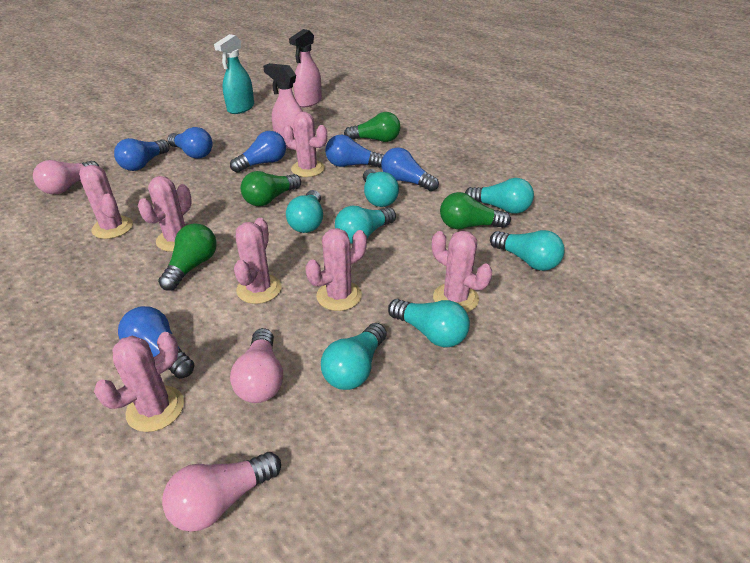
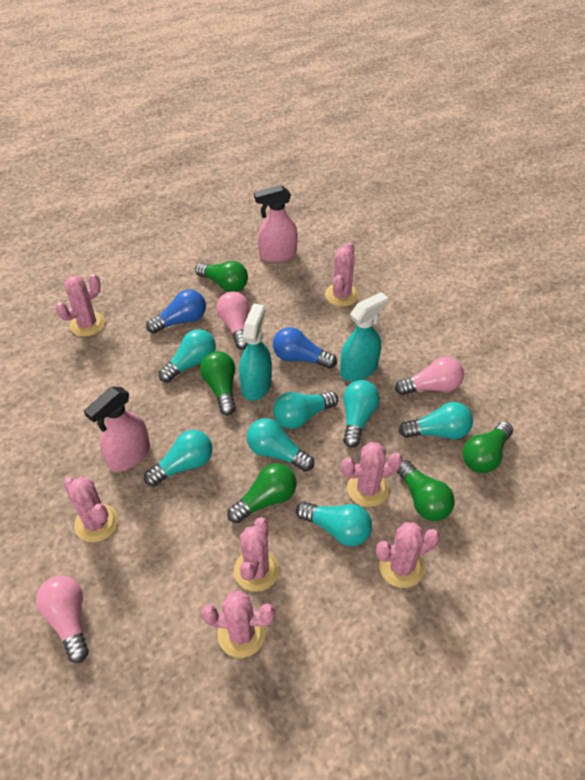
blue light bulb: 6 -> 2
green light bulb: 4 -> 5
turquoise spray bottle: 1 -> 2

